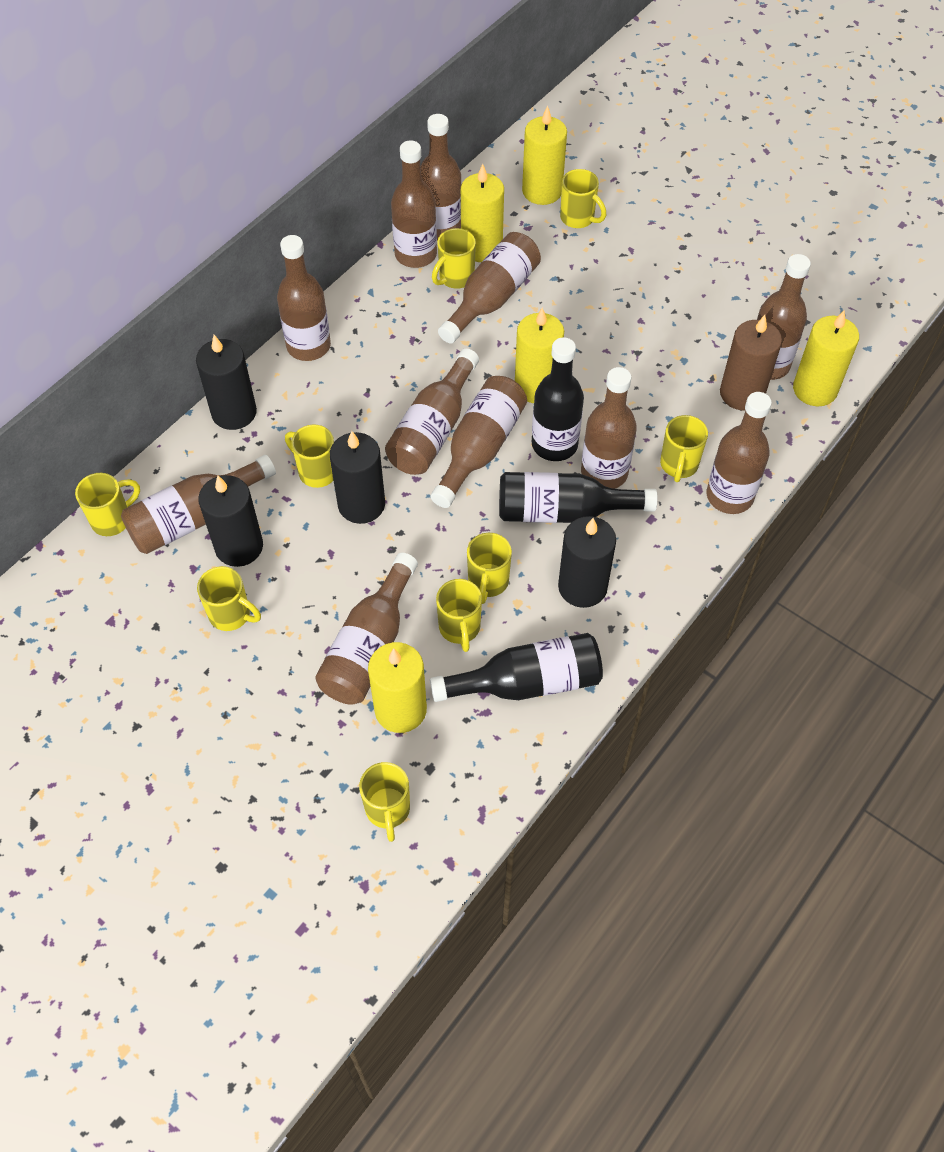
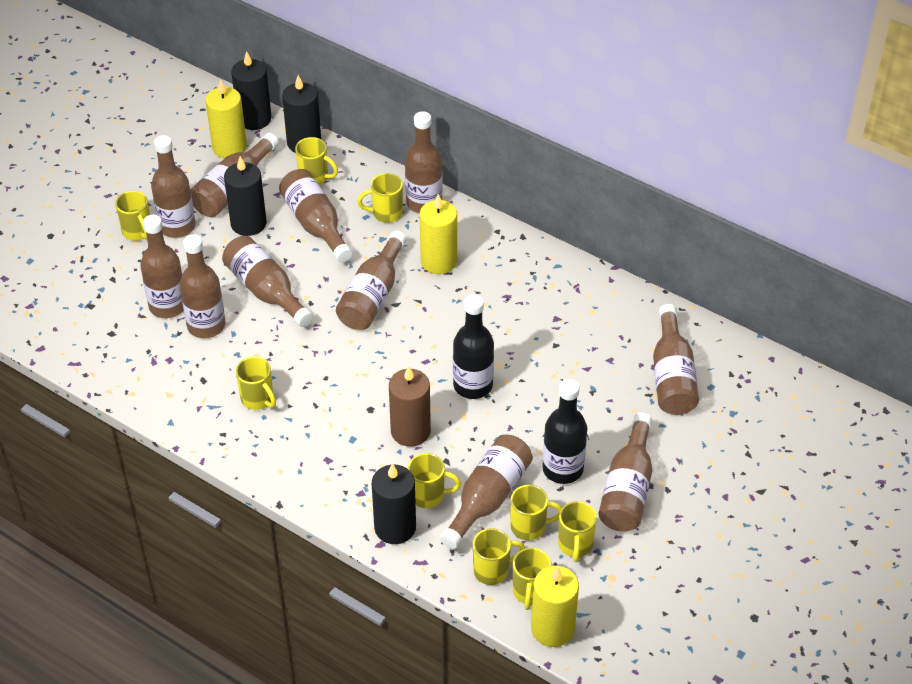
black bottle: 3 -> 2
yellow candle: 5 -> 3

